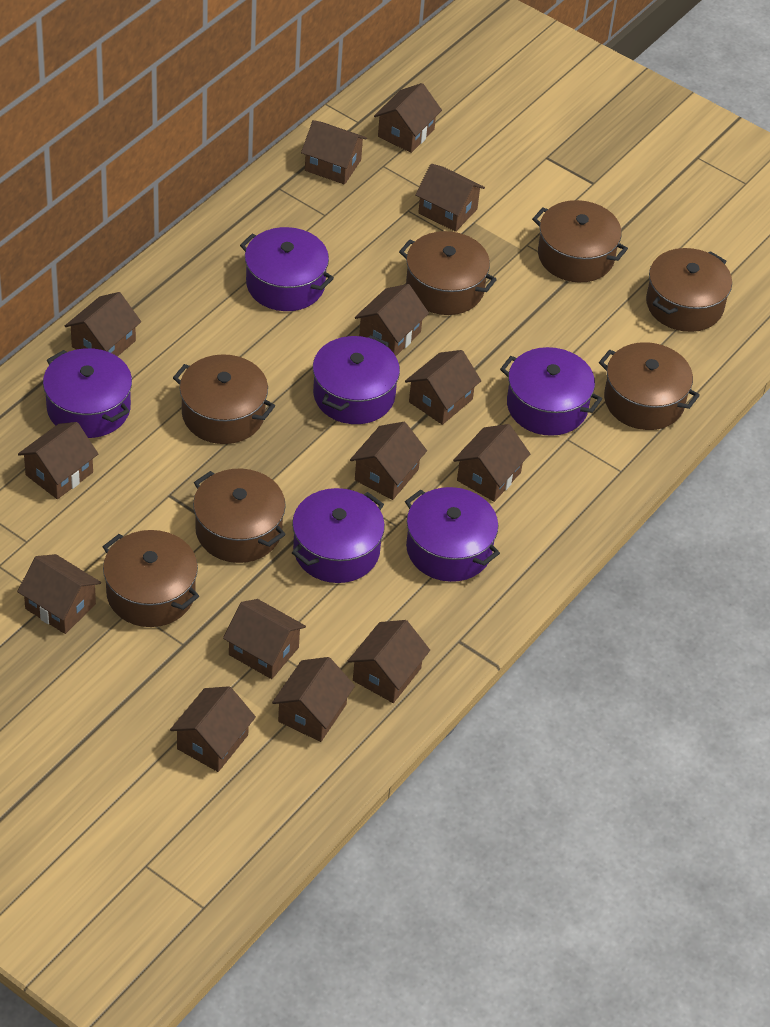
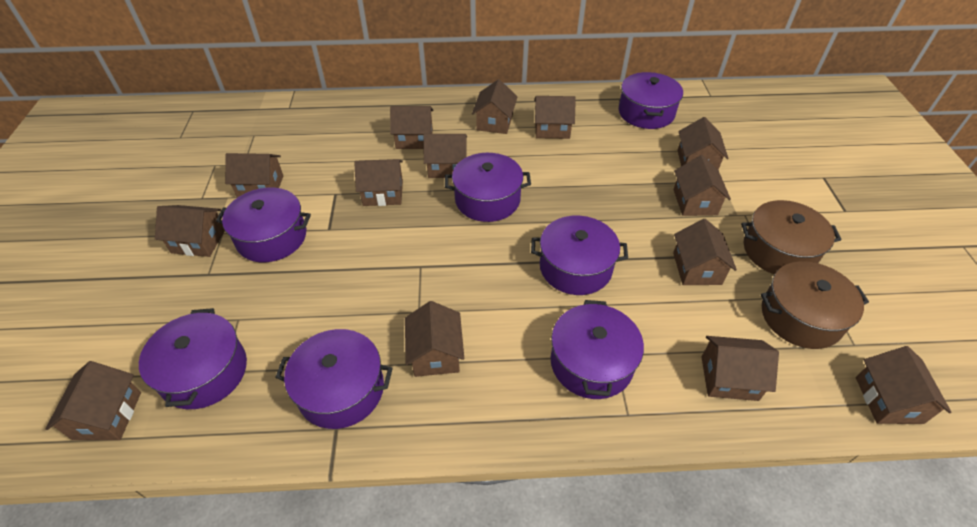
brown pot: 7 -> 2
purple pot: 6 -> 7

